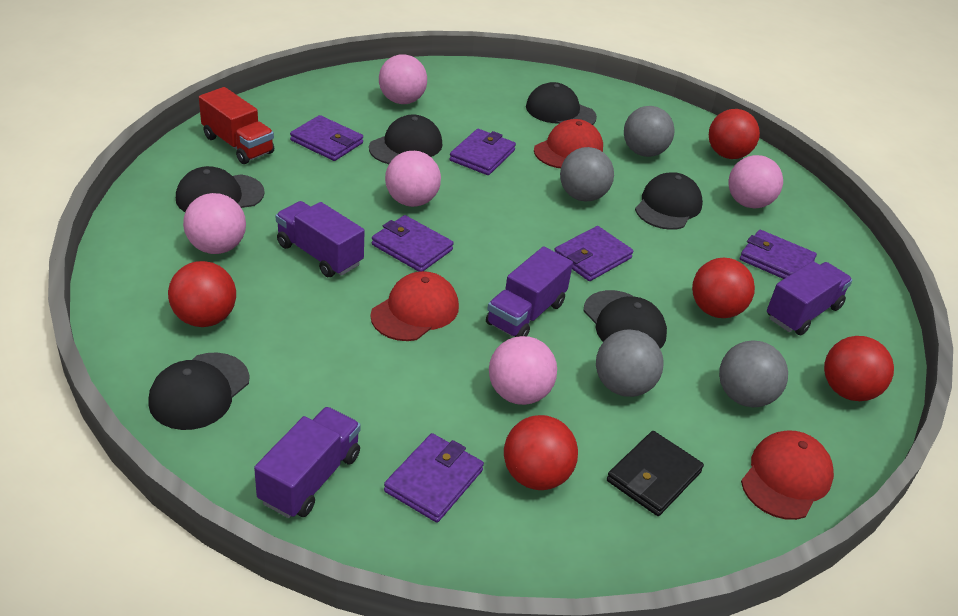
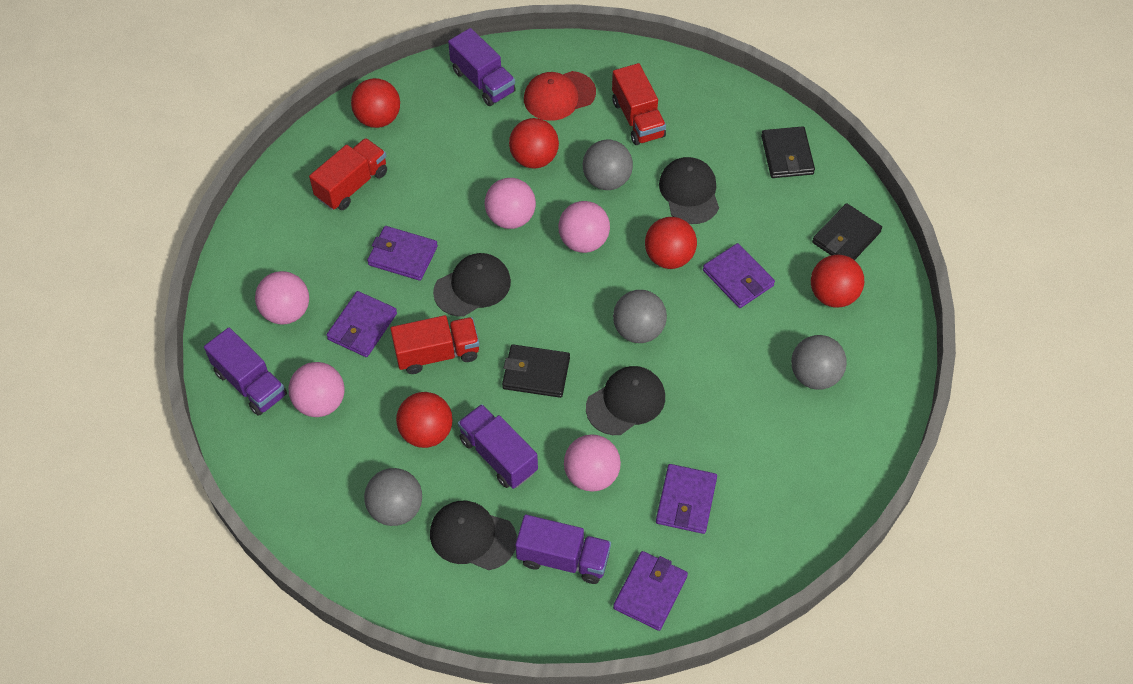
black cap: 6 -> 4
black wallet: 1 -> 3
purple wallet: 6 -> 5
red cap: 3 -> 1
red truck: 1 -> 3

